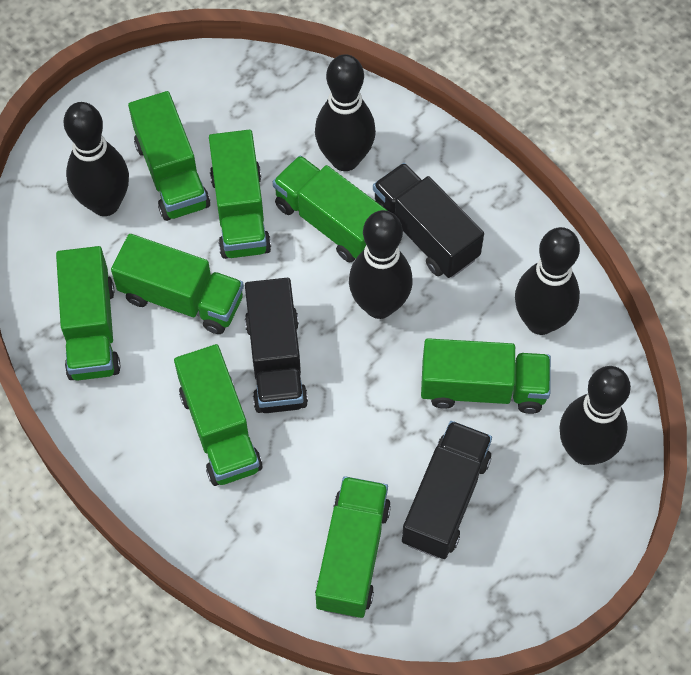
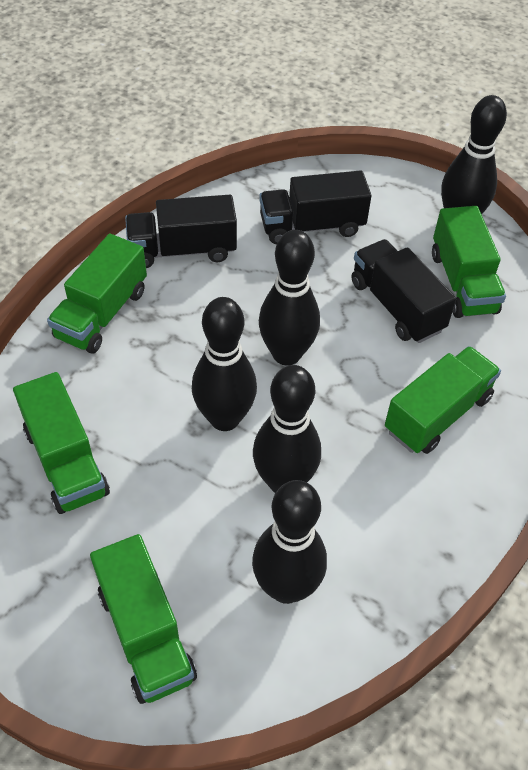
green truck: 8 -> 5

